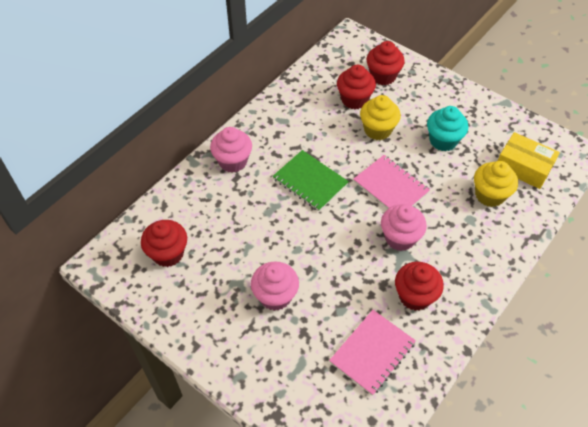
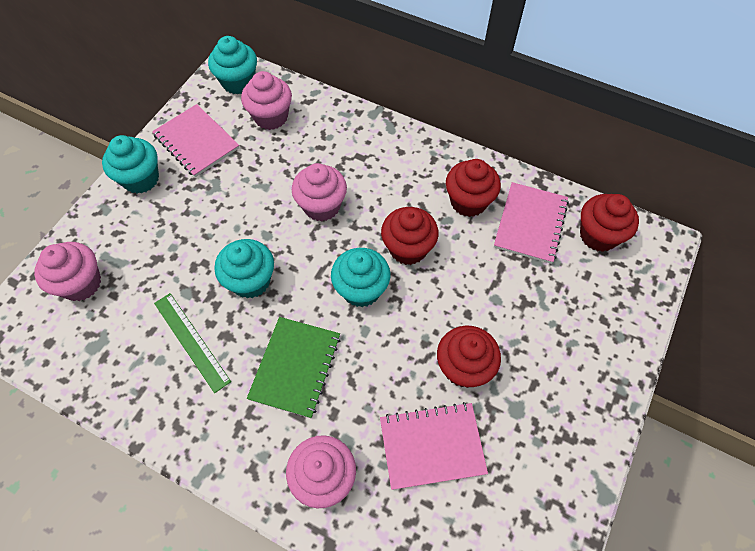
green ruler: 0 -> 1
pink cupcake: 3 -> 4
pink notebook: 2 -> 3
turquoise cupcake: 1 -> 4
yellow box: 1 -> 0
yellow cupcake: 2 -> 0

